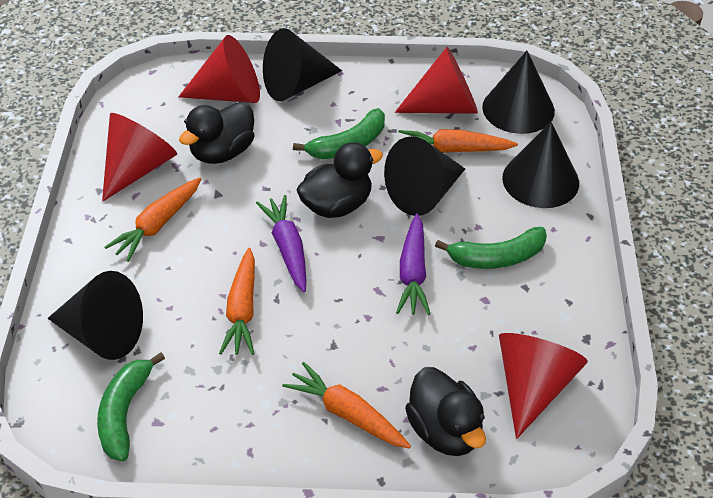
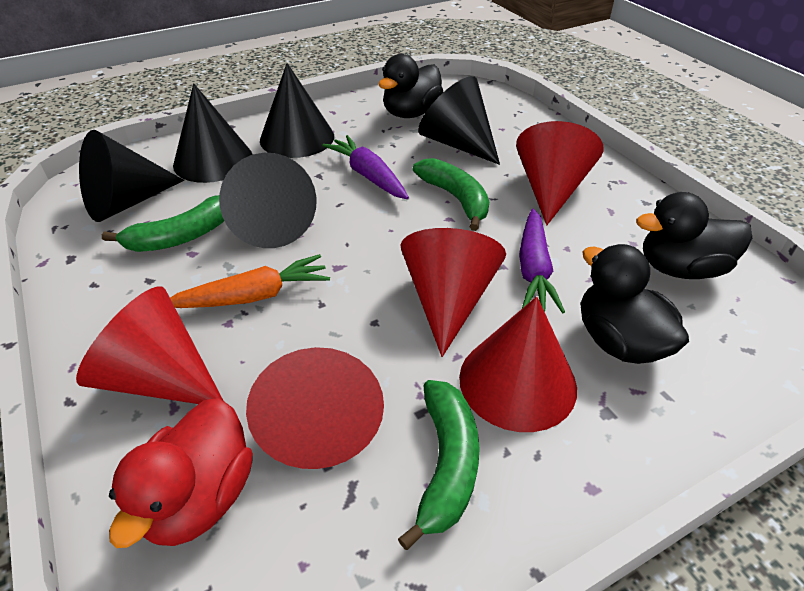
orange carrot: 4 -> 1
red cone: 4 -> 5
red duck: 0 -> 1

